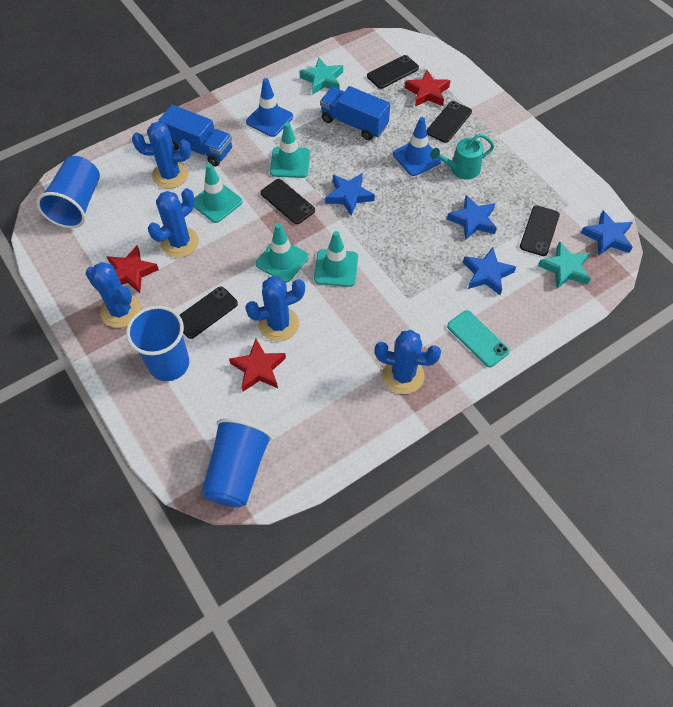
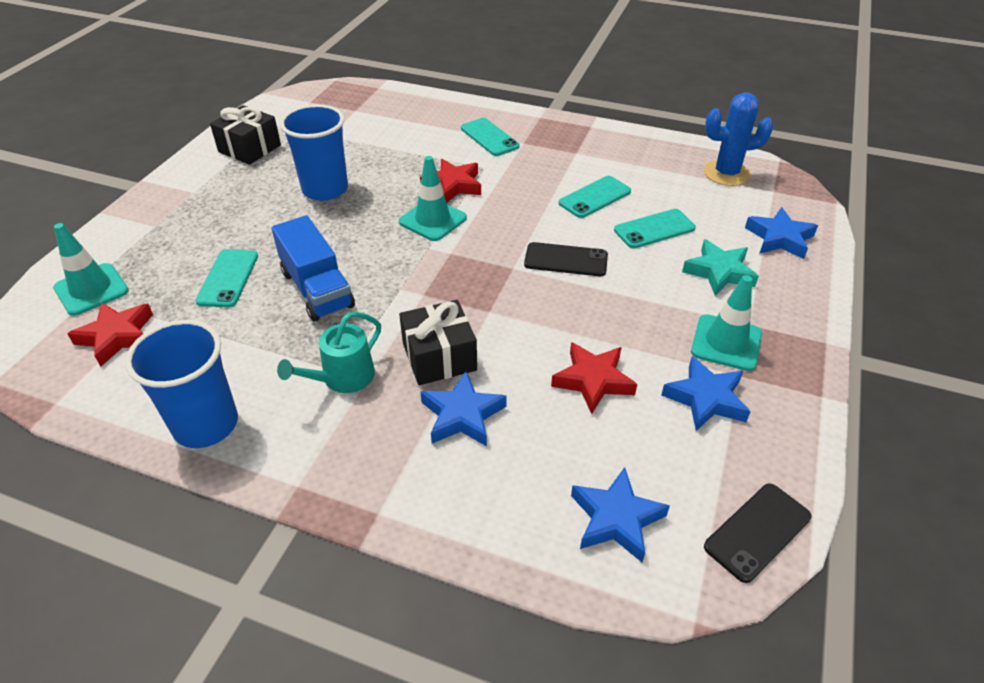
black gift: 0 -> 2
black phone: 5 -> 2
blue cactus: 5 -> 1
blue cup: 3 -> 2
blue traffic cone: 2 -> 0
blue truck: 2 -> 1
turquoise phone: 1 -> 4
turquoise star: 2 -> 1
turquoise traffic cone: 4 -> 3

